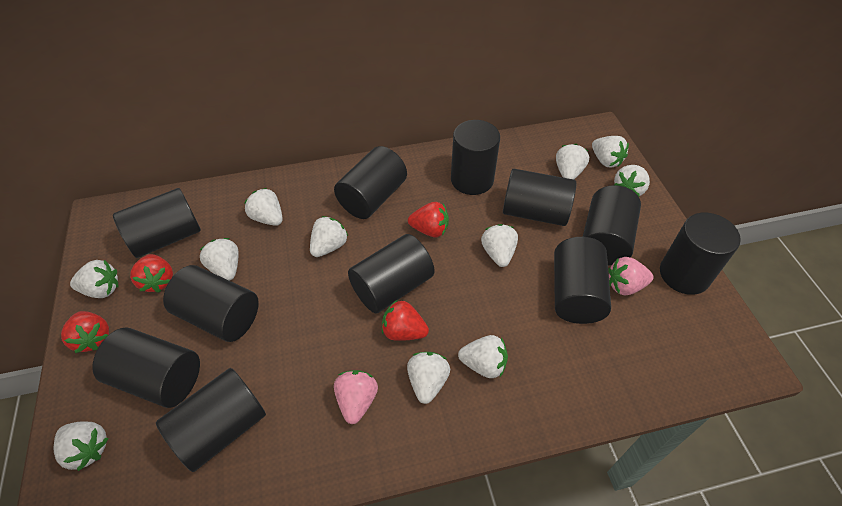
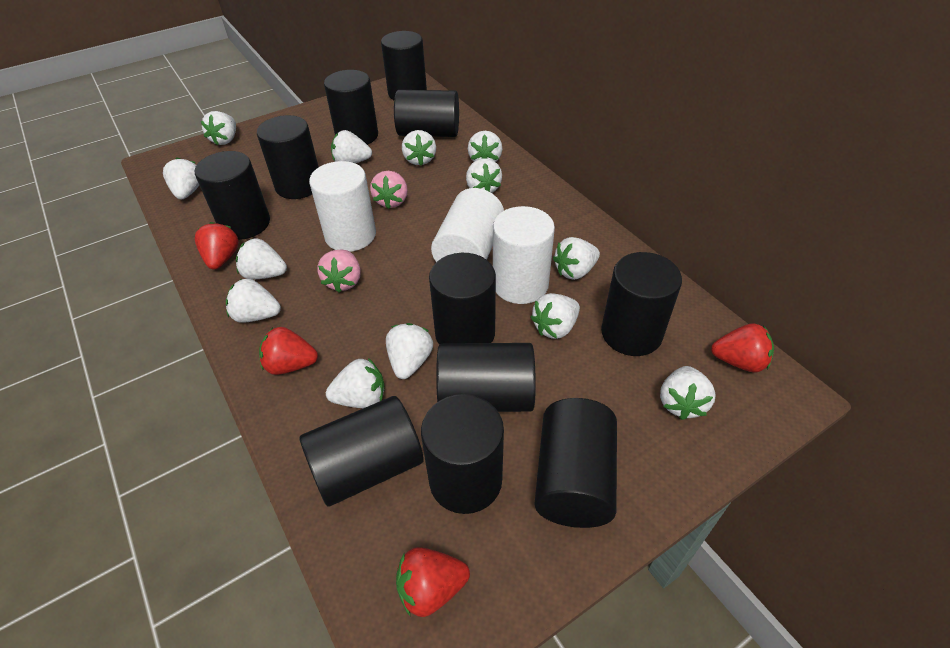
white cylinder: 0 -> 3
white strawberry: 11 -> 13

